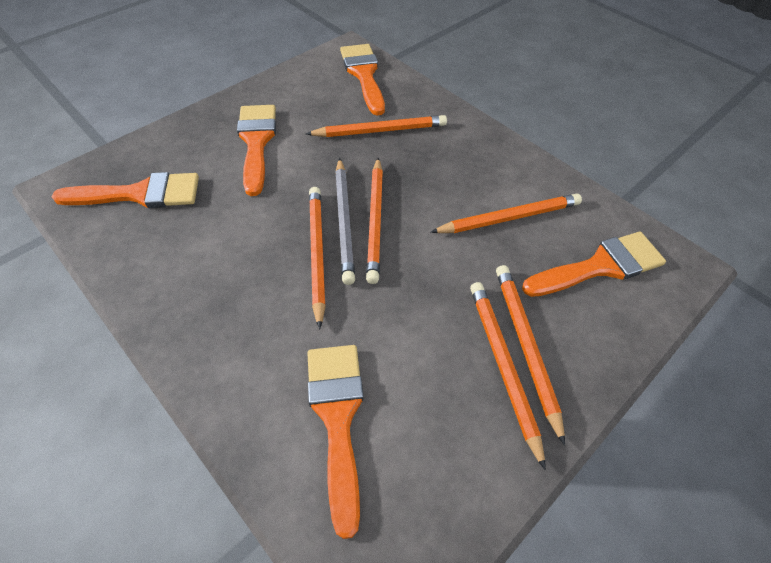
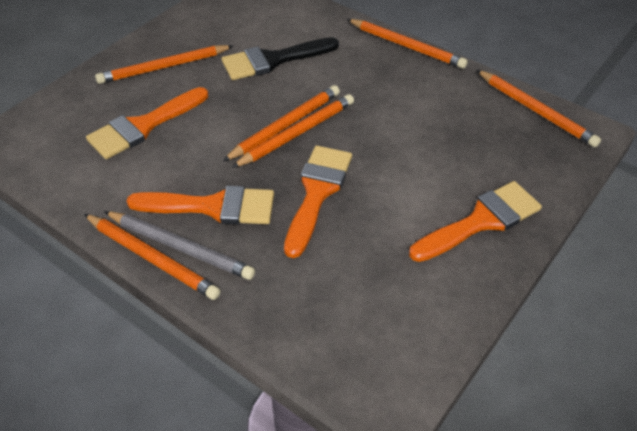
black brush: 0 -> 1
orange brush: 5 -> 4

